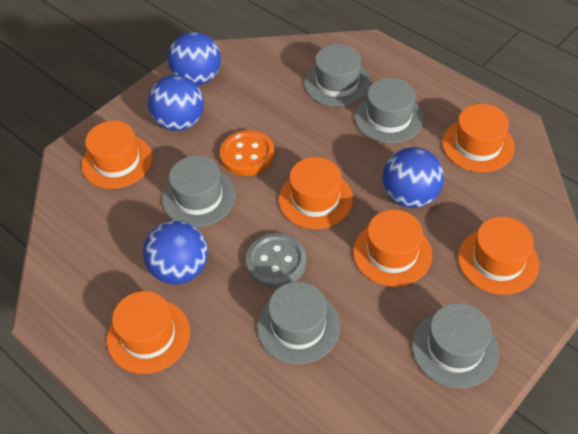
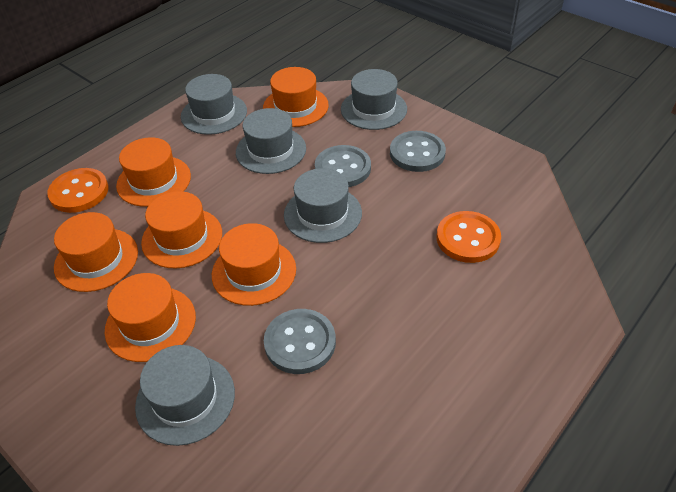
blue ball: 4 -> 0
grey button: 1 -> 3
orange button: 1 -> 2

